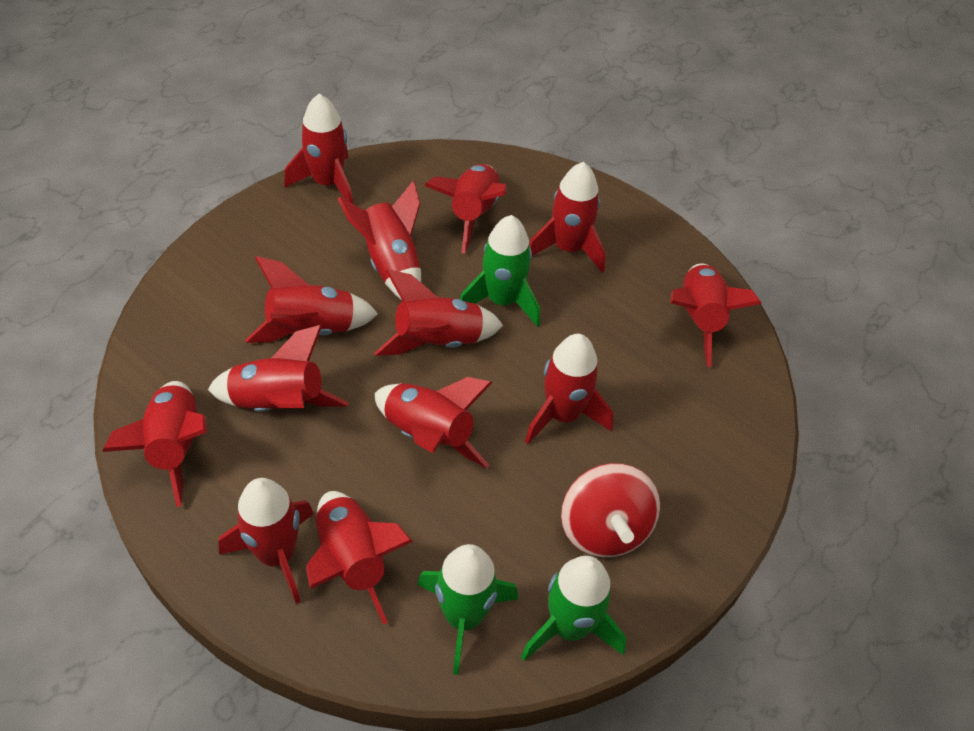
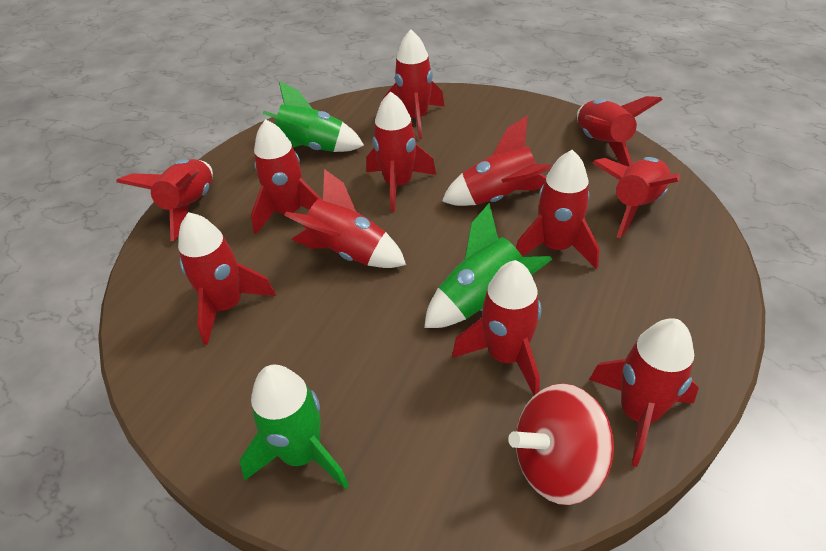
red rocket: 13 -> 12

